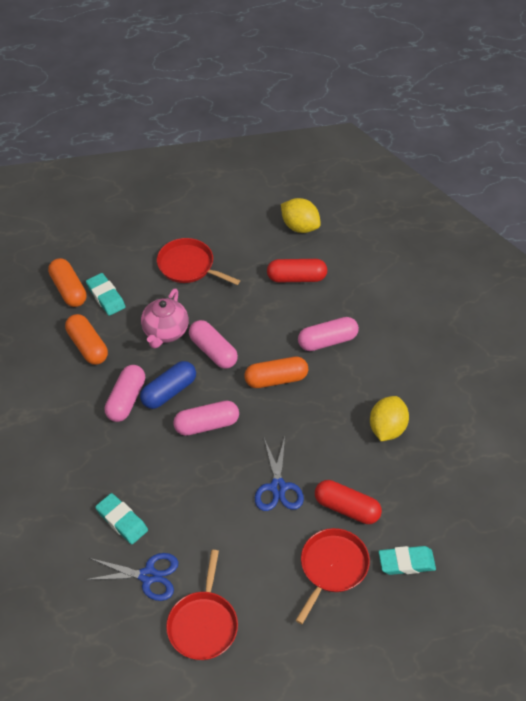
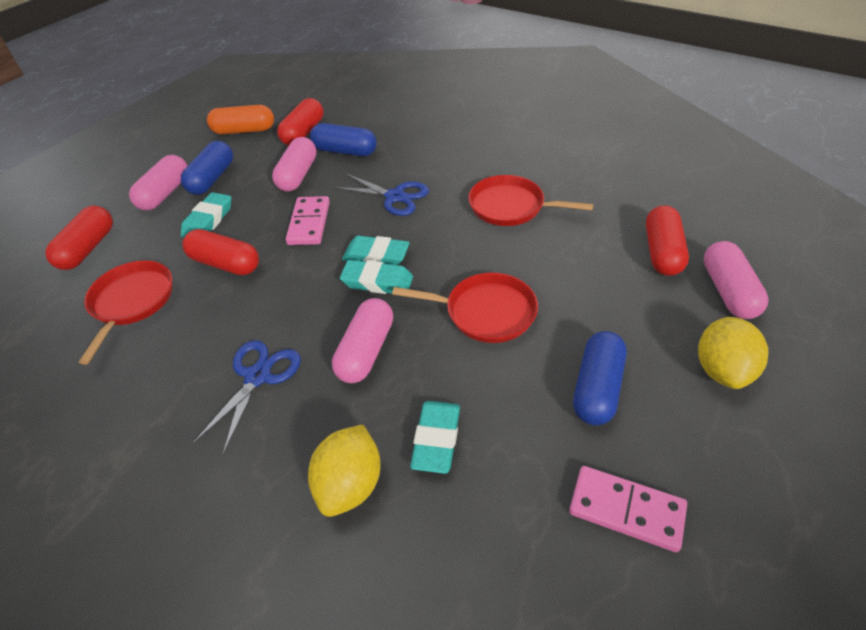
blue capsule: 1 -> 3
orange capsule: 3 -> 1
pink domino: 0 -> 2
pink teapot: 1 -> 0
red capsule: 2 -> 4
turquoise eraser: 3 -> 4

